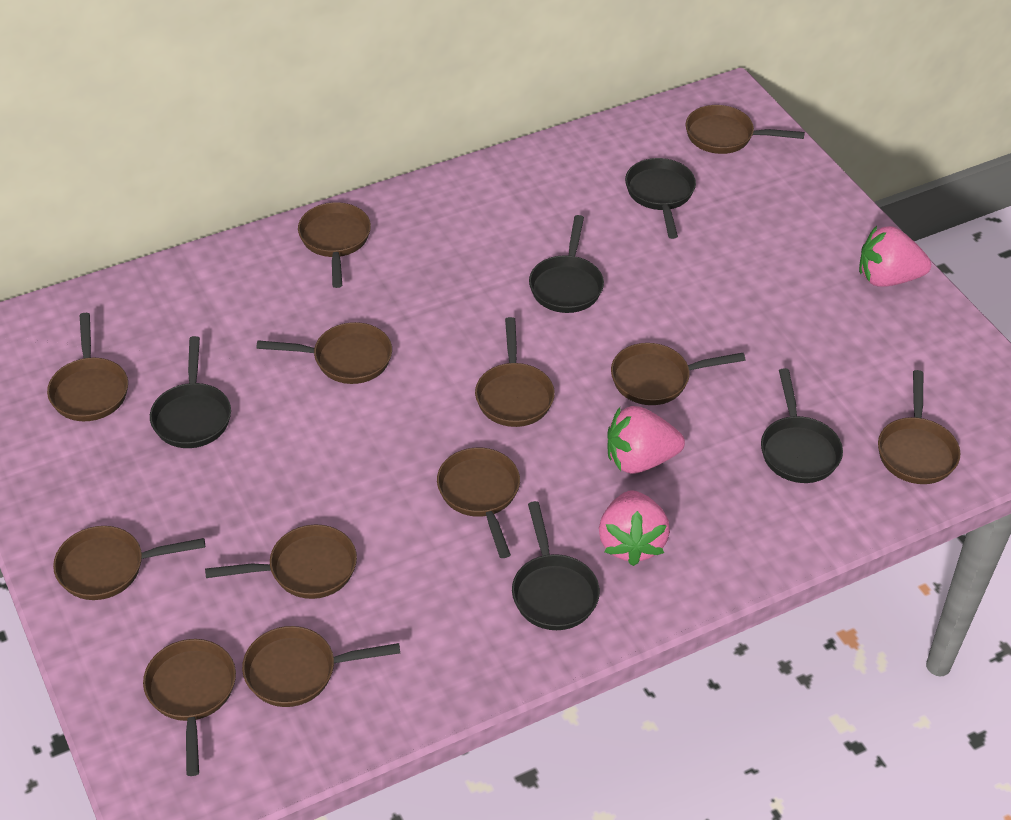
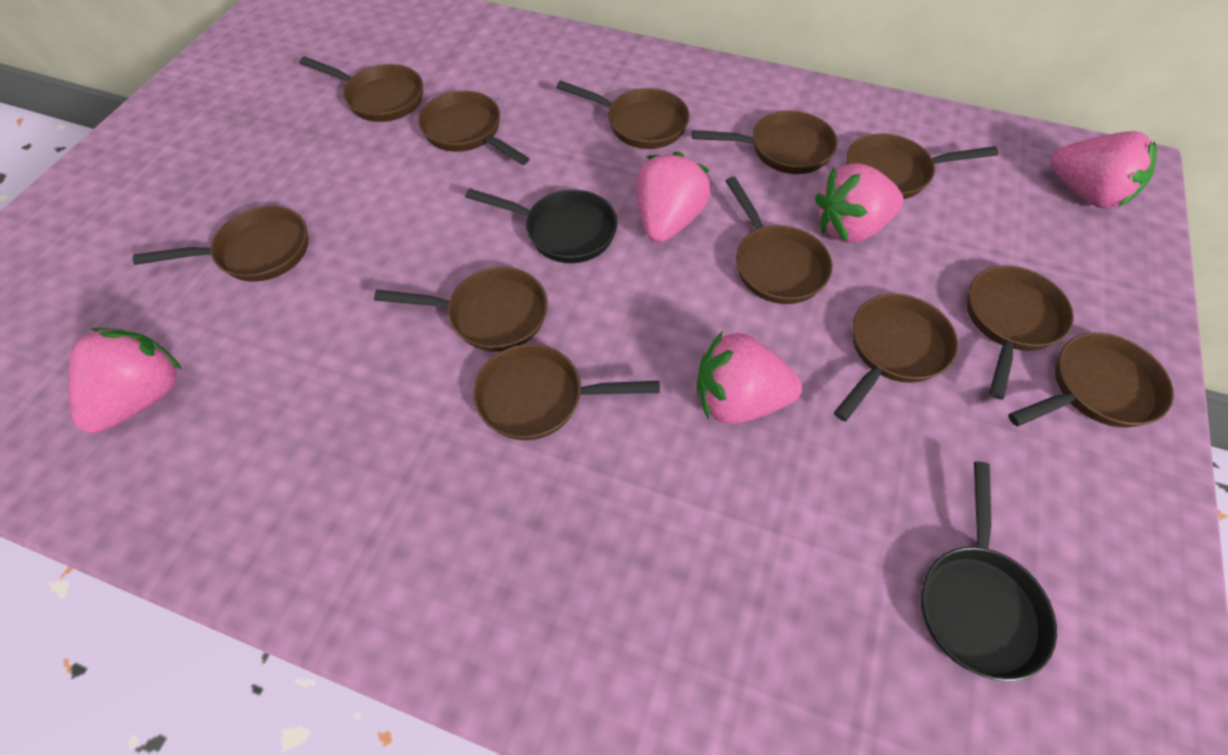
black pan: 5 -> 2
pink strawberry: 3 -> 5

